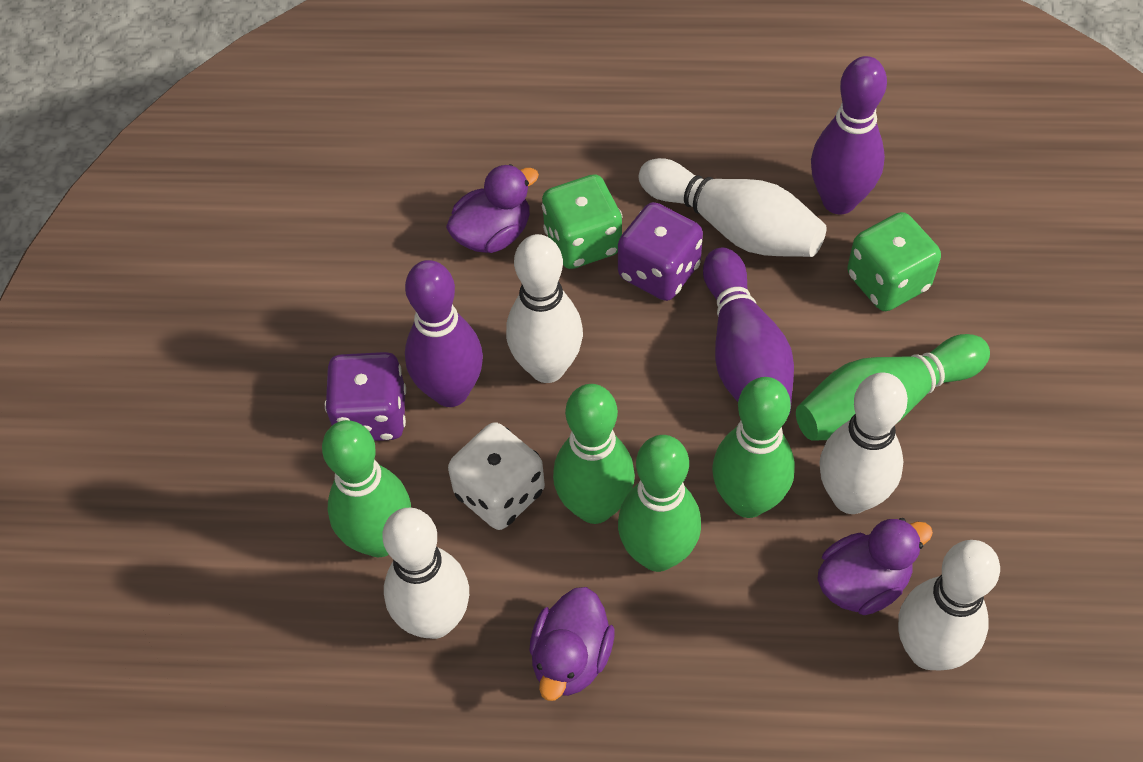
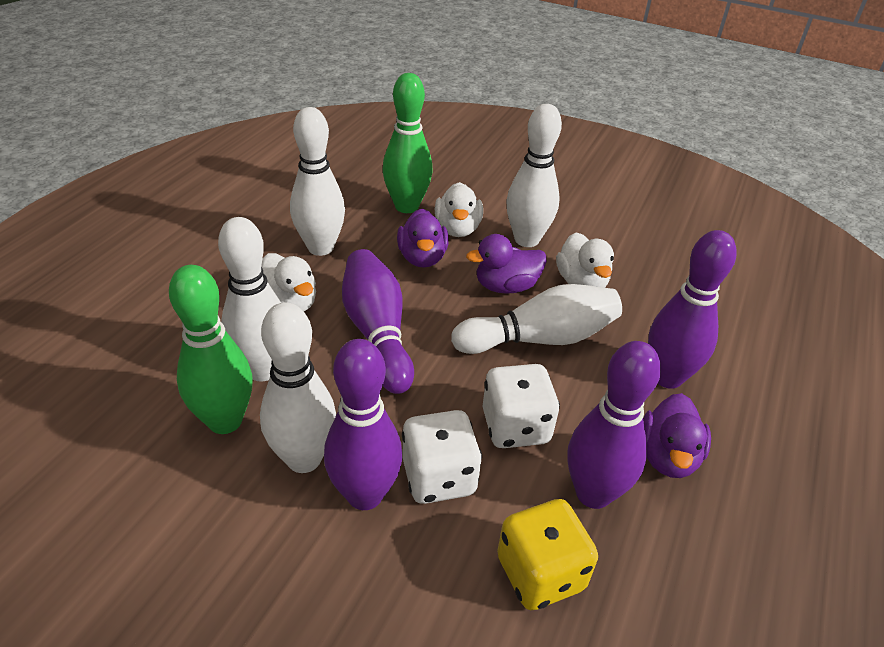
green bowling pin: 5 -> 2
green dice: 2 -> 0
purple bowling pin: 3 -> 4
purple dice: 2 -> 0
white dice: 1 -> 2
white duck: 0 -> 3
yellow dice: 0 -> 1

